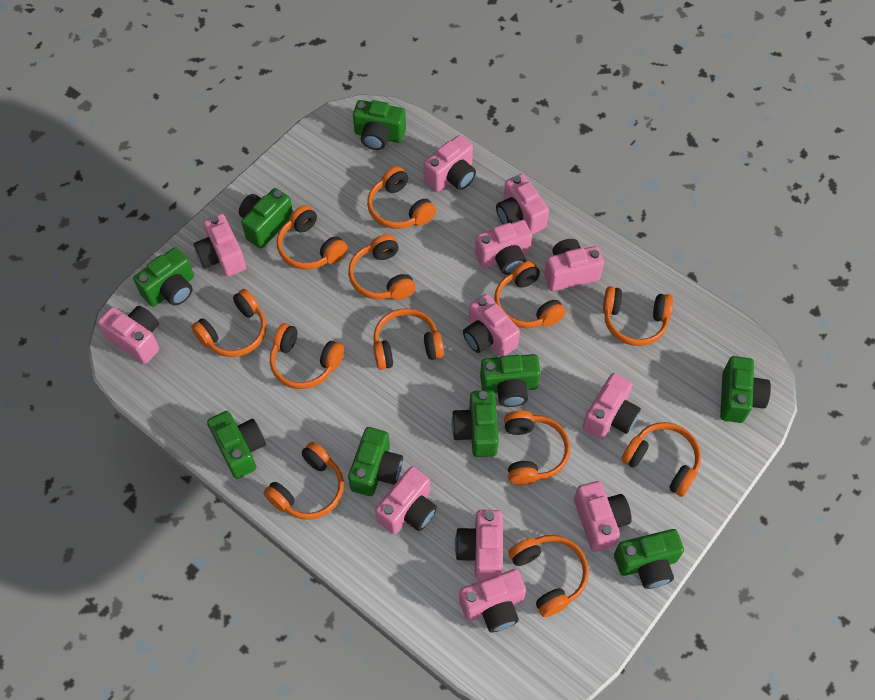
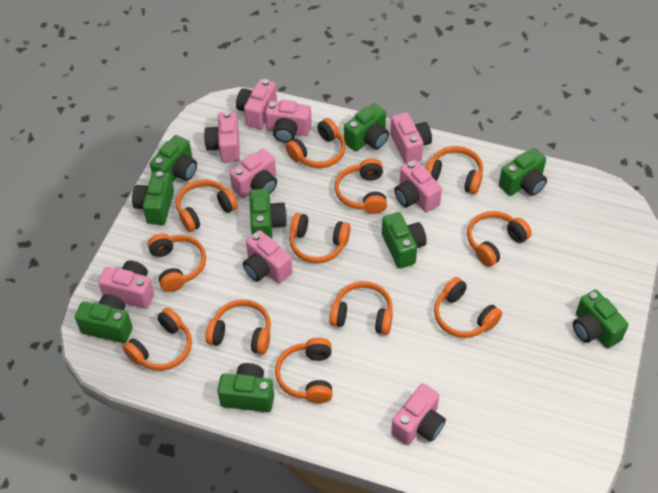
pink camera: 12 -> 9

